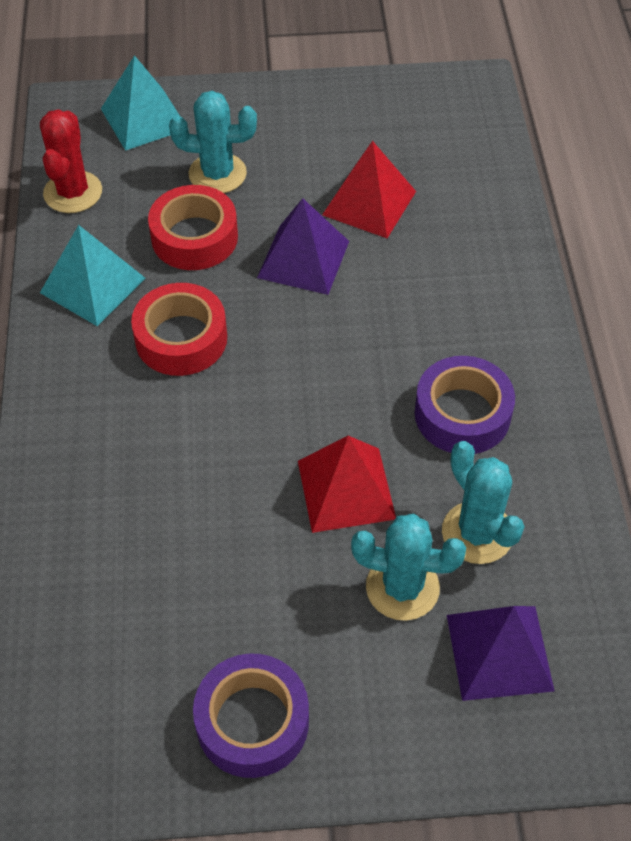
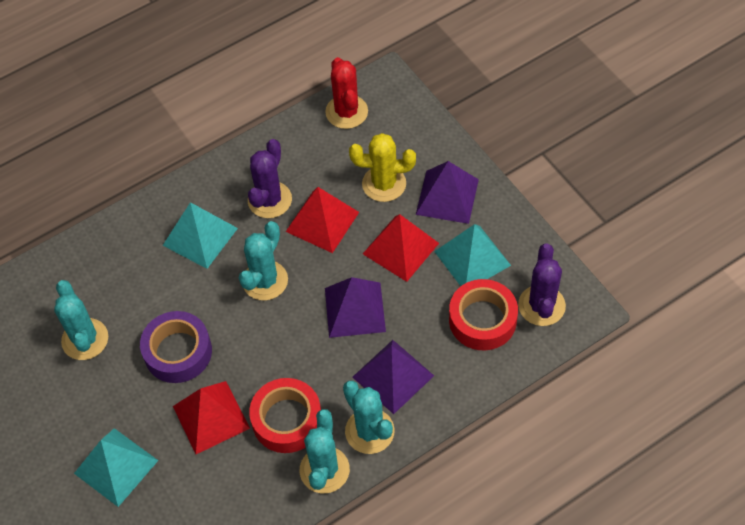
purple cactus: 0 -> 2
purple pyramid: 2 -> 3
purple tape: 2 -> 1
red pyramid: 2 -> 3
turquoise cactus: 3 -> 4
turquoise pyramid: 2 -> 3
yellow cactus: 0 -> 1

